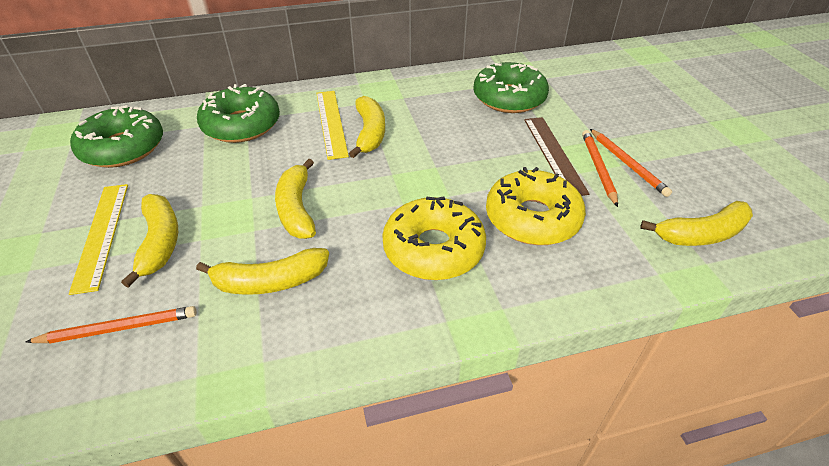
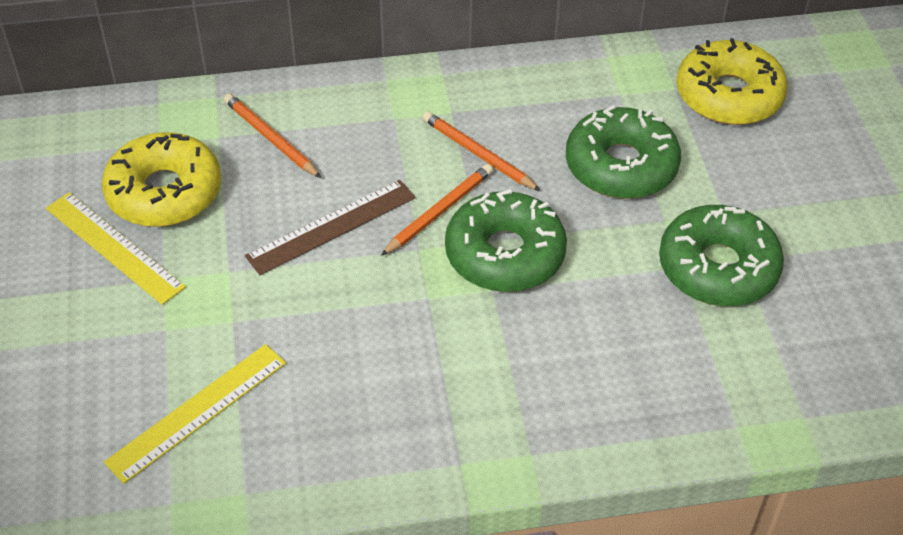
yellow banana: 5 -> 0

